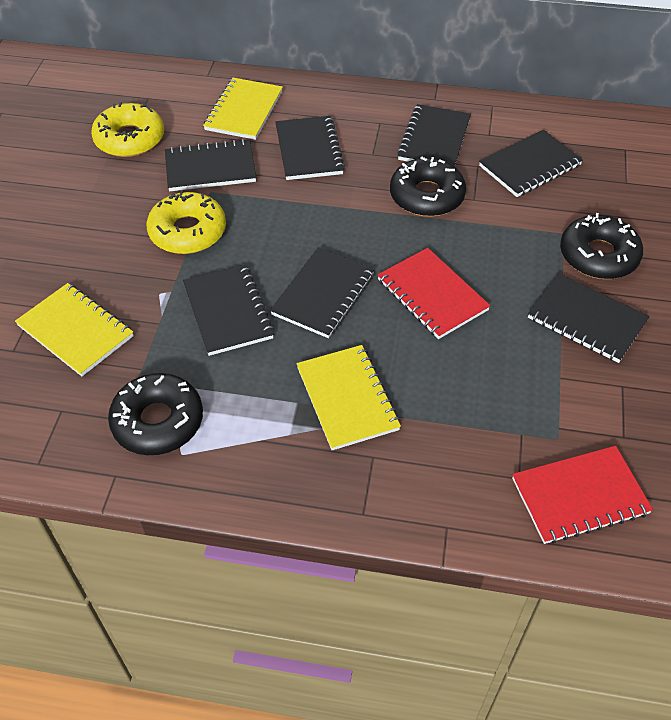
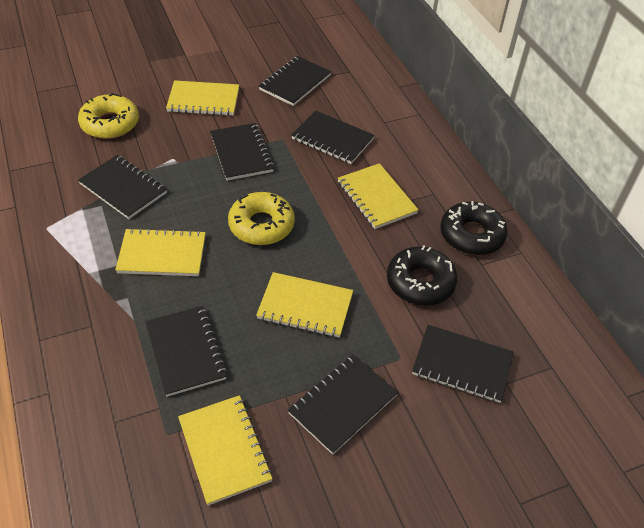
black donut: 3 -> 2
red notebook: 2 -> 0
yellow notebook: 3 -> 5

